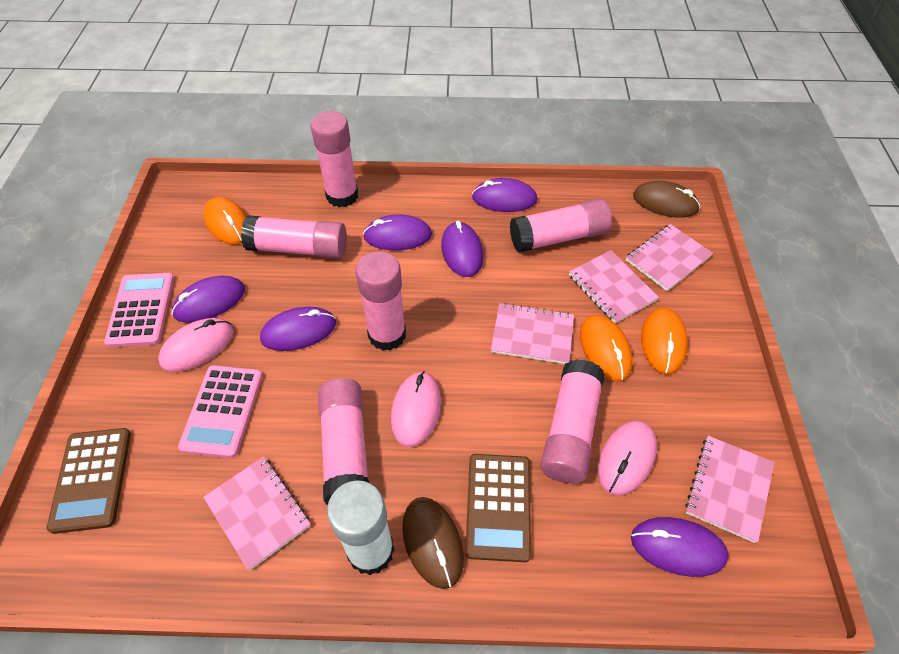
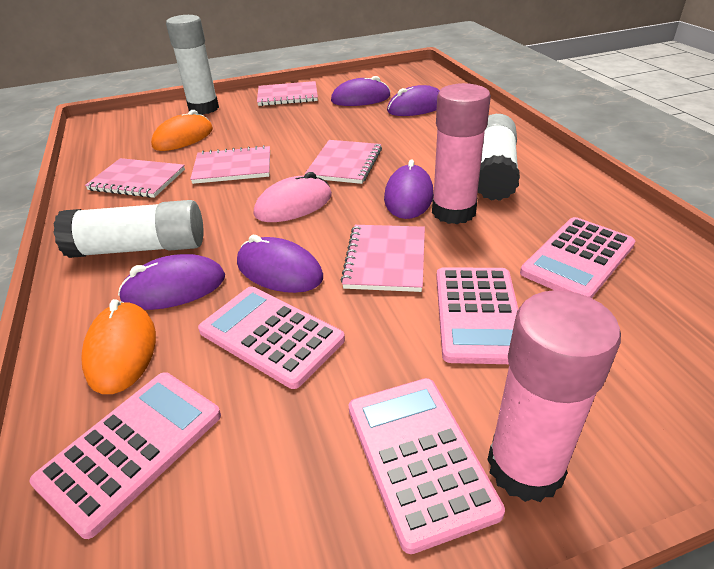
brown calculator: 2 -> 0
brown mouse: 2 -> 0
orange mouse: 3 -> 2
pink calculator: 2 -> 5
pink glue stick: 6 -> 2
pink mouse: 3 -> 1
purple mouse: 6 -> 5
white glue stick: 1 -> 3

